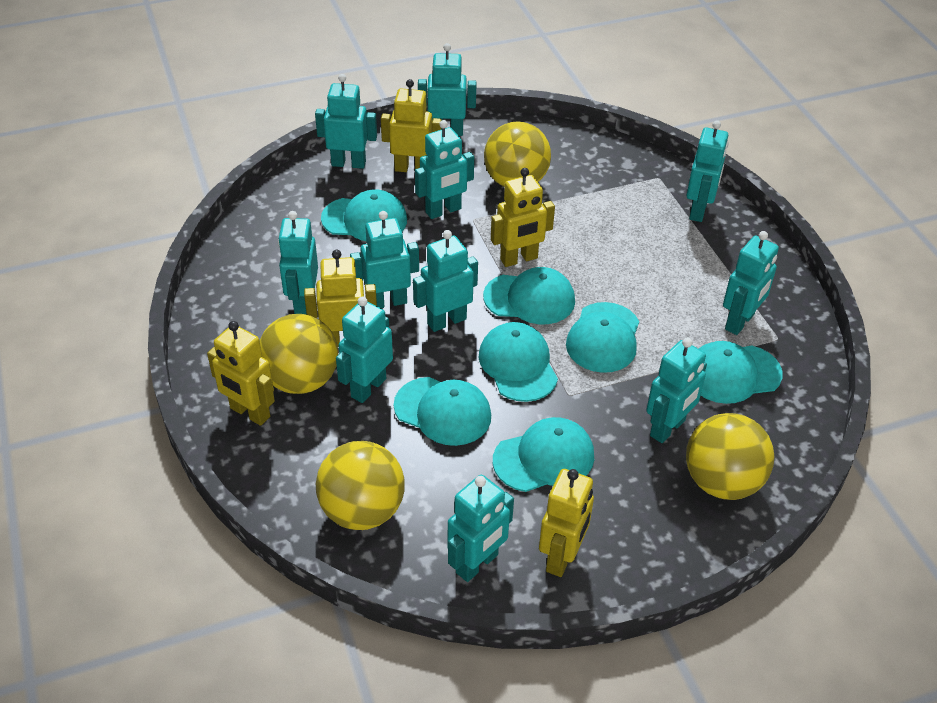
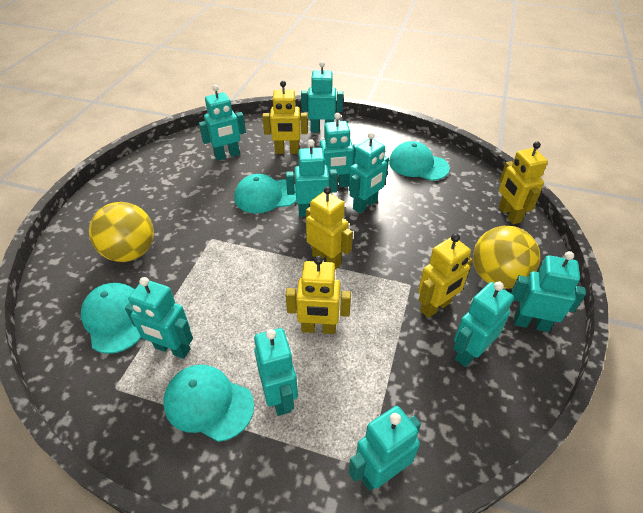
turquoise cap: 7 -> 4
turquoise robot: 11 -> 10
yellow ball: 4 -> 2

